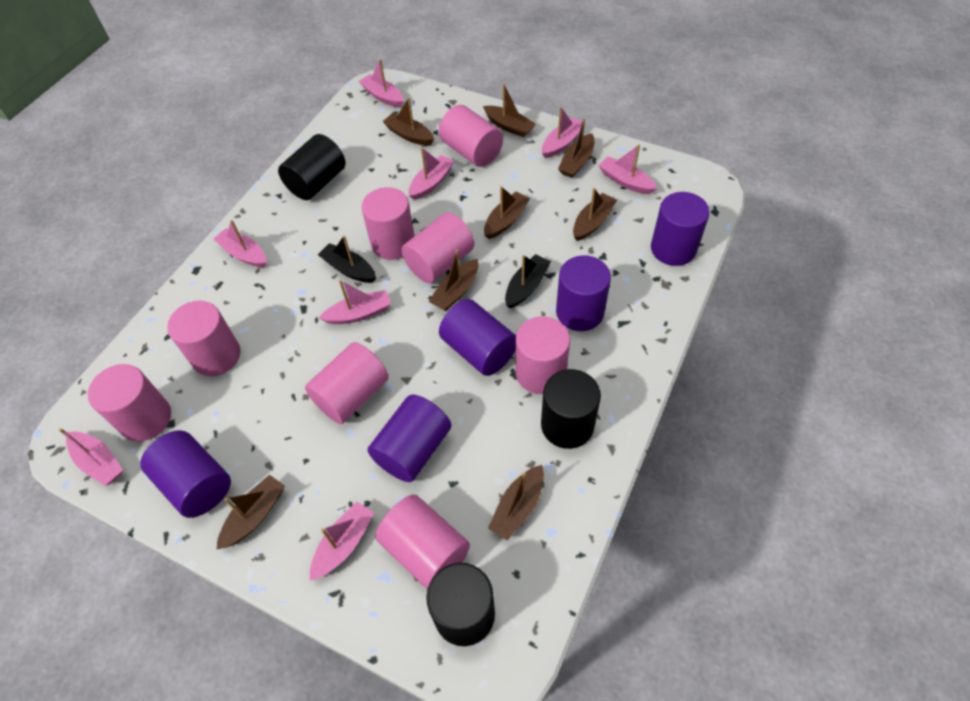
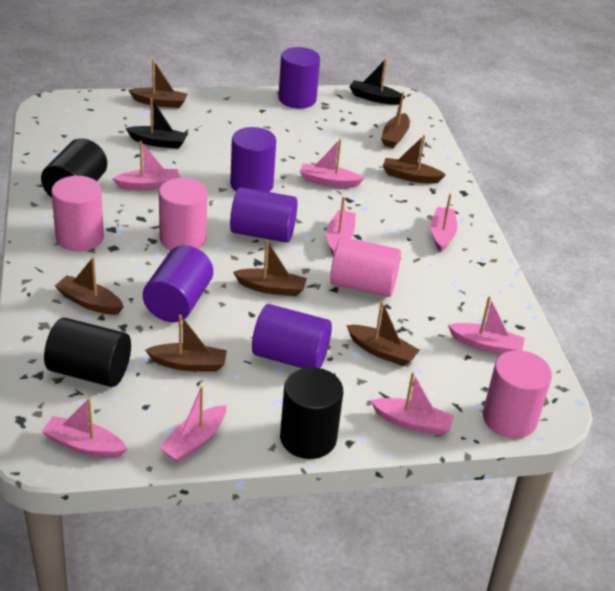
brown boat: 8 -> 7
pink cylinder: 8 -> 4

